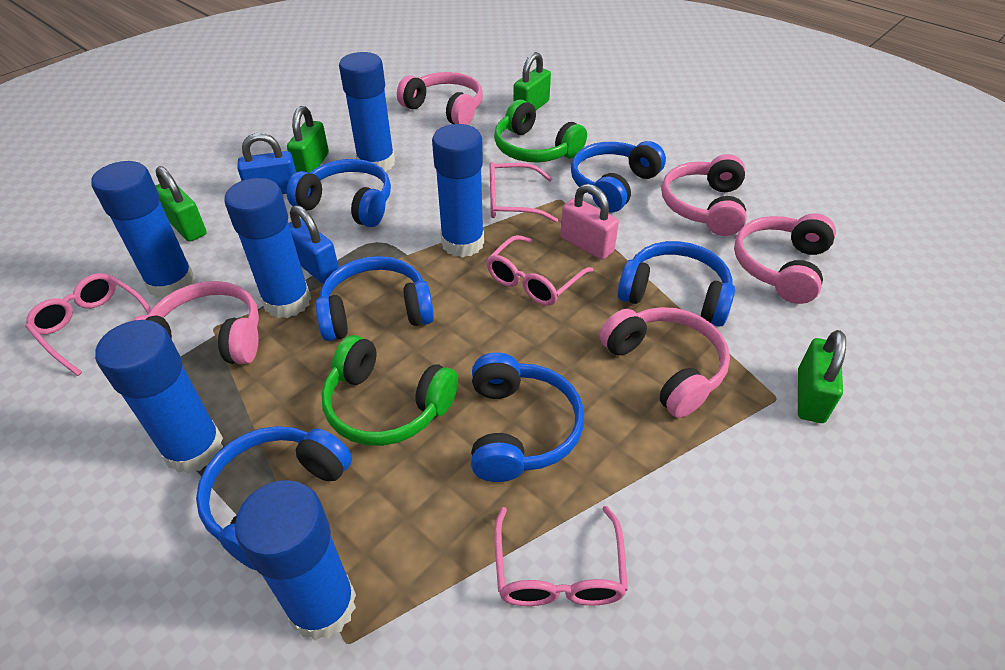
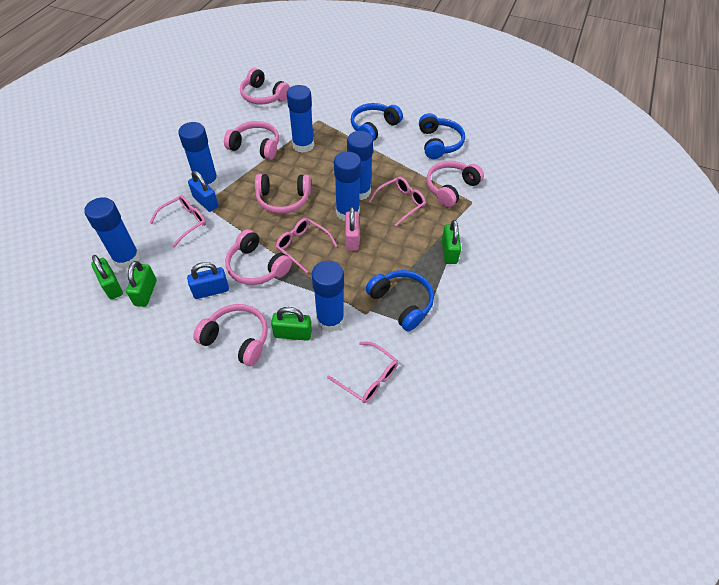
blue headphones: 6 -> 3
green headphones: 2 -> 0
pink headphones: 5 -> 6

